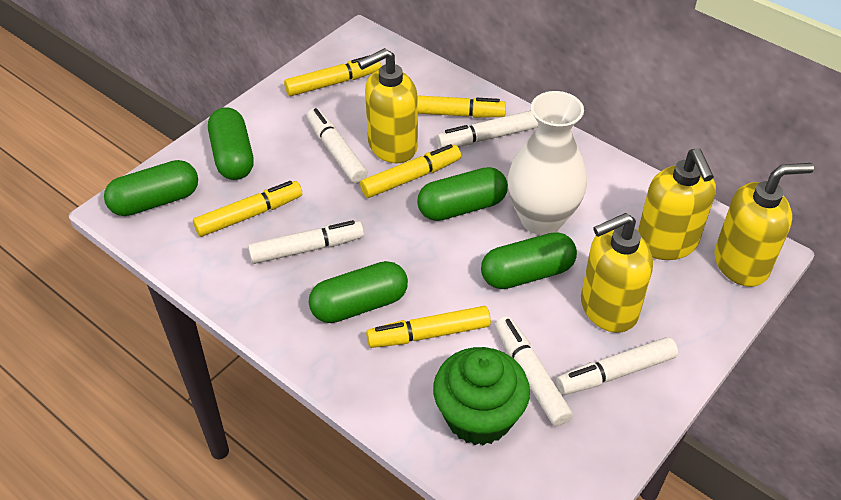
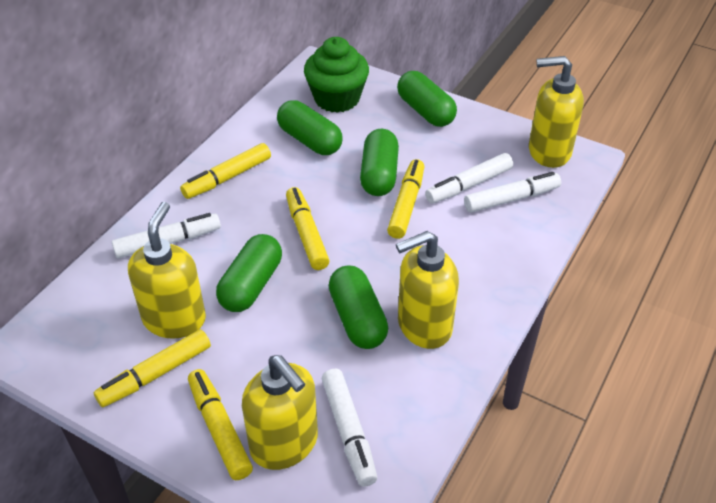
white marker: 5 -> 4
white vase: 1 -> 0

